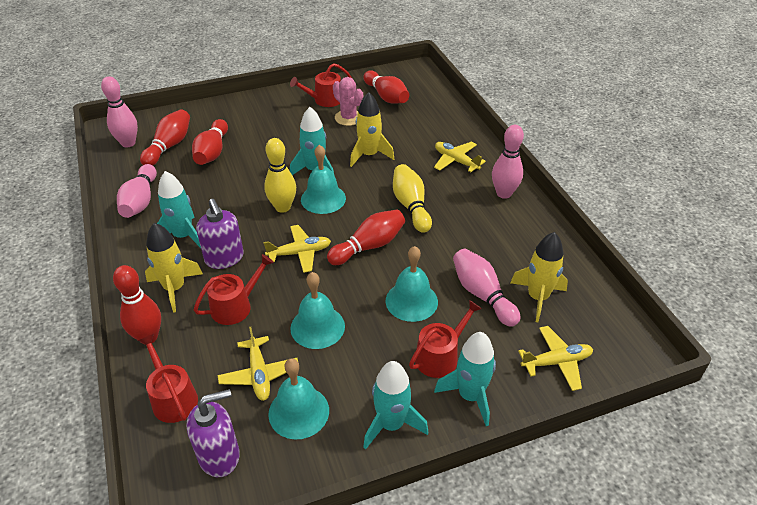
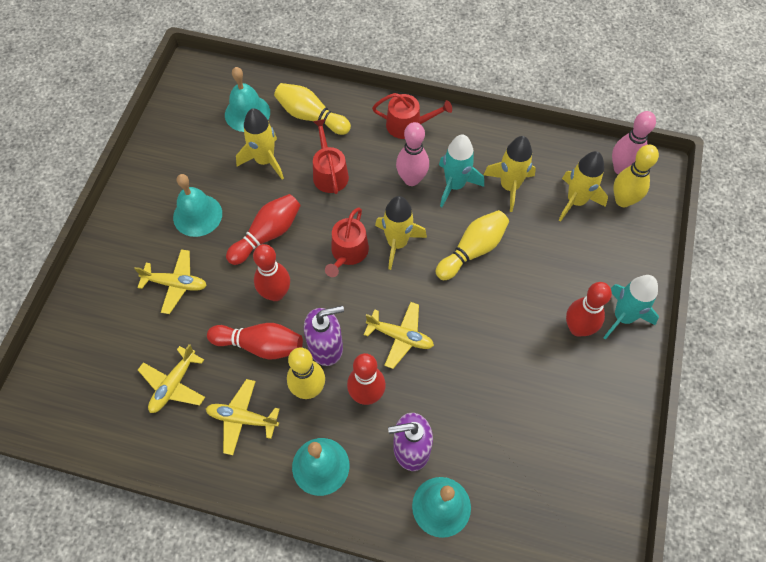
pink bowling pin: 4 -> 2
pink cactus: 1 -> 0
red watering can: 4 -> 3
turquoise rocket: 4 -> 2
yellow bowling pin: 2 -> 4
yellow rocket: 3 -> 4

